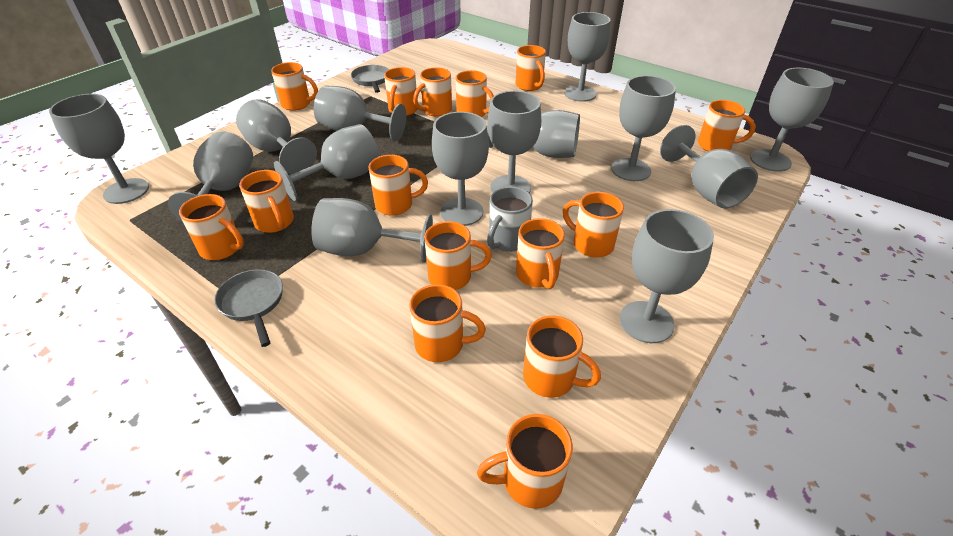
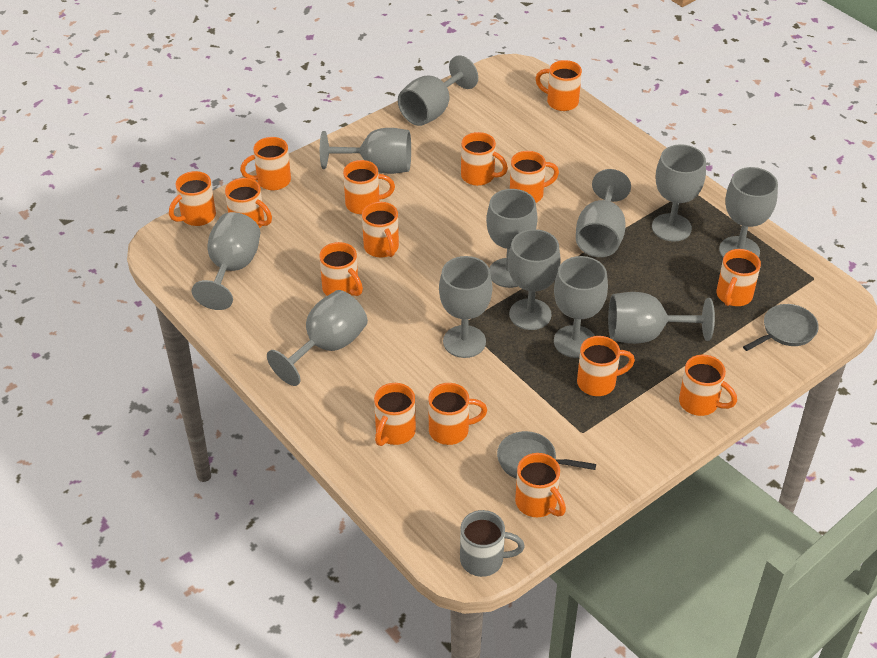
grey goblet: 14 -> 12

